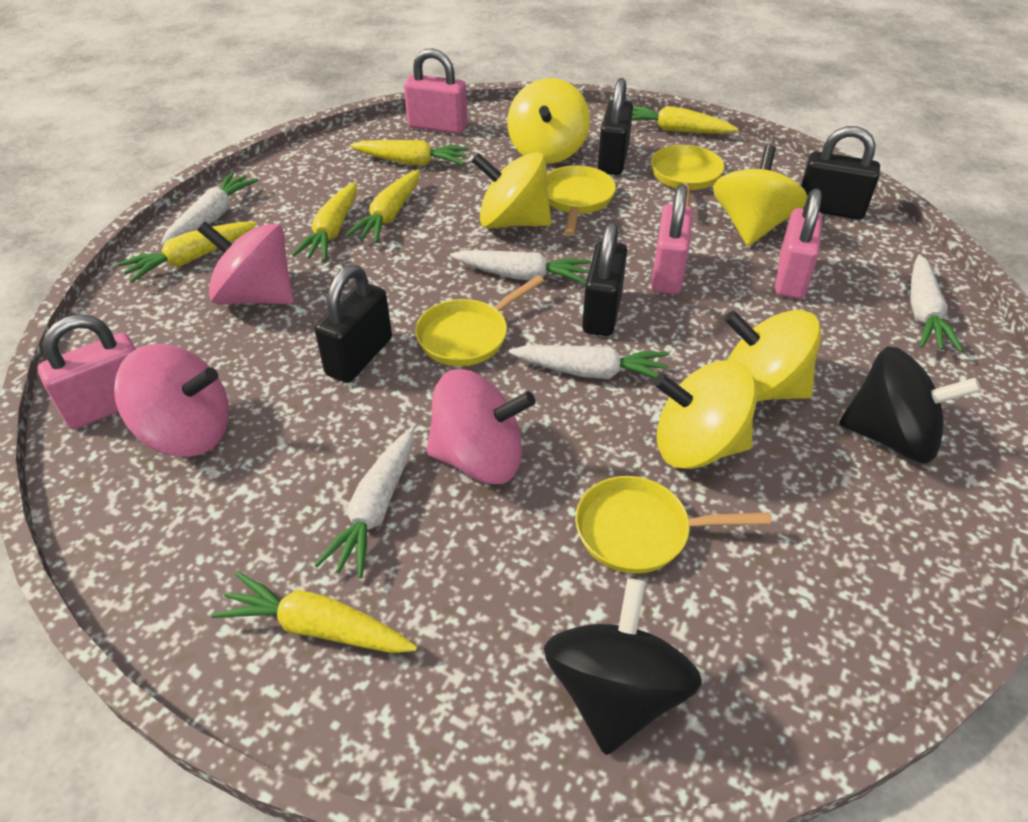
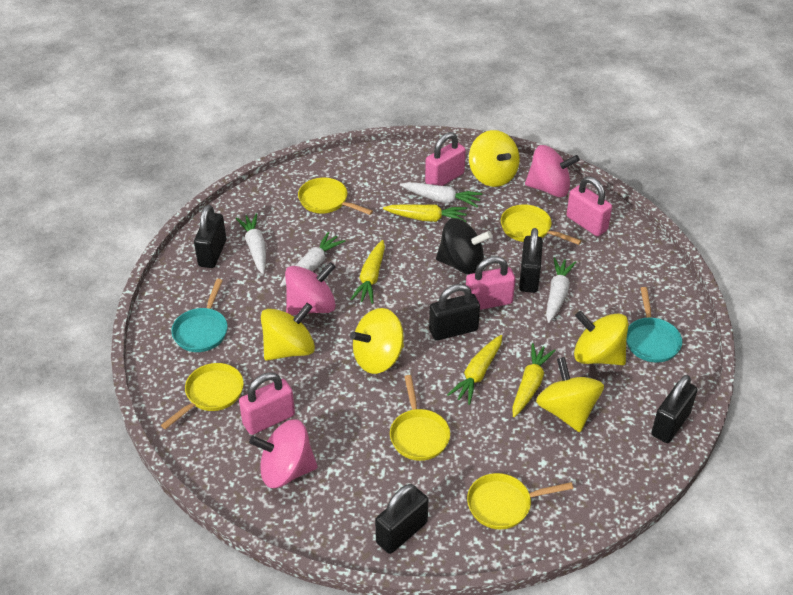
black padlock: 4 -> 5
black spinning top: 2 -> 1
turquoise pan: 0 -> 2
white carrot: 5 -> 4
yellow carrot: 6 -> 4
yellow pan: 4 -> 5

